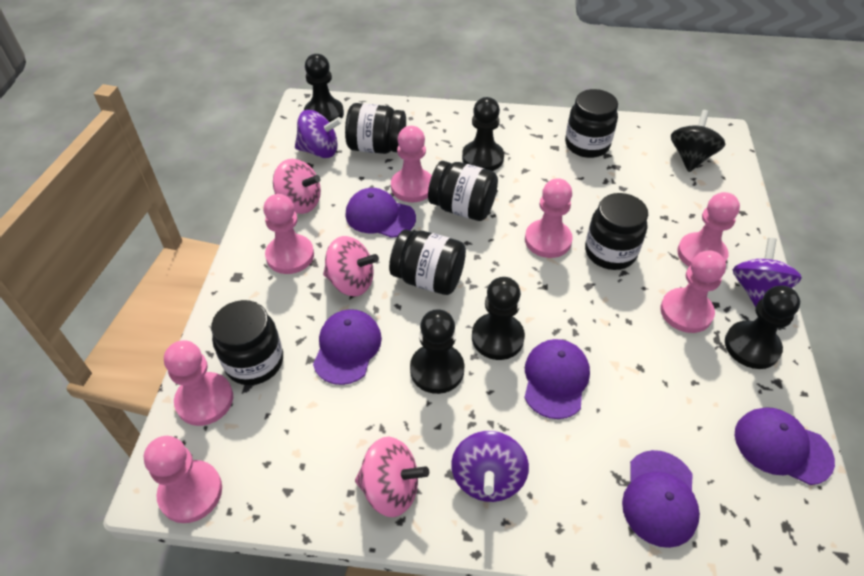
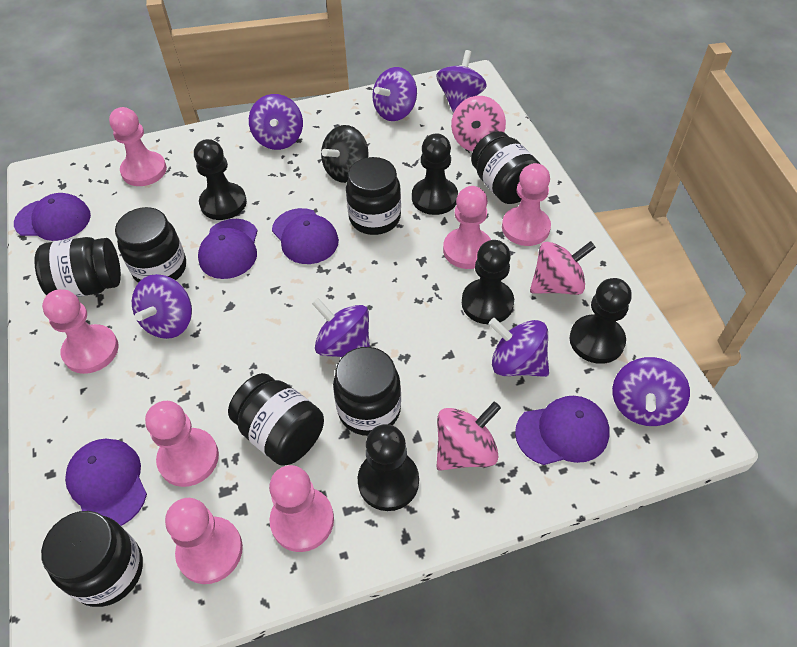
black jar: 6 -> 7
purple spinning top: 3 -> 7

